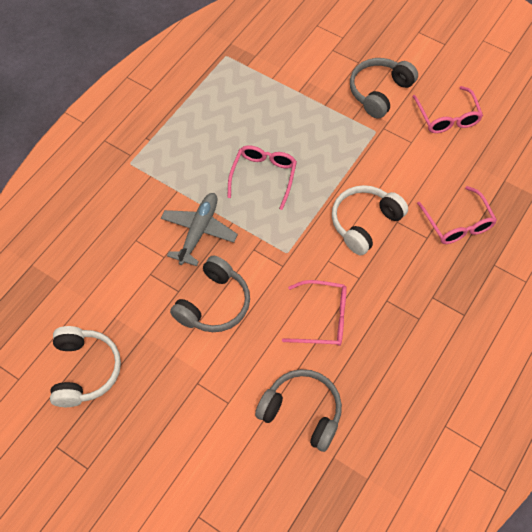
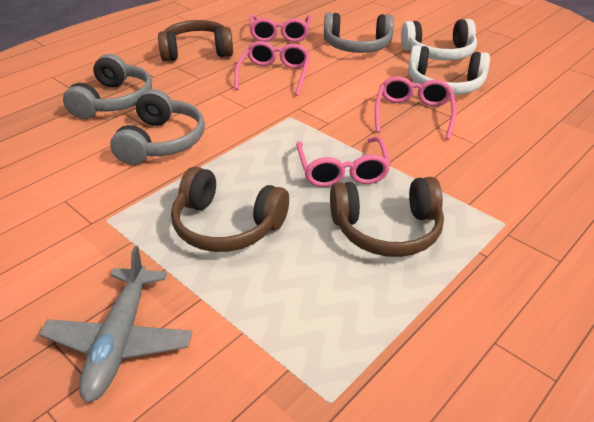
brown headphones: 0 -> 3

